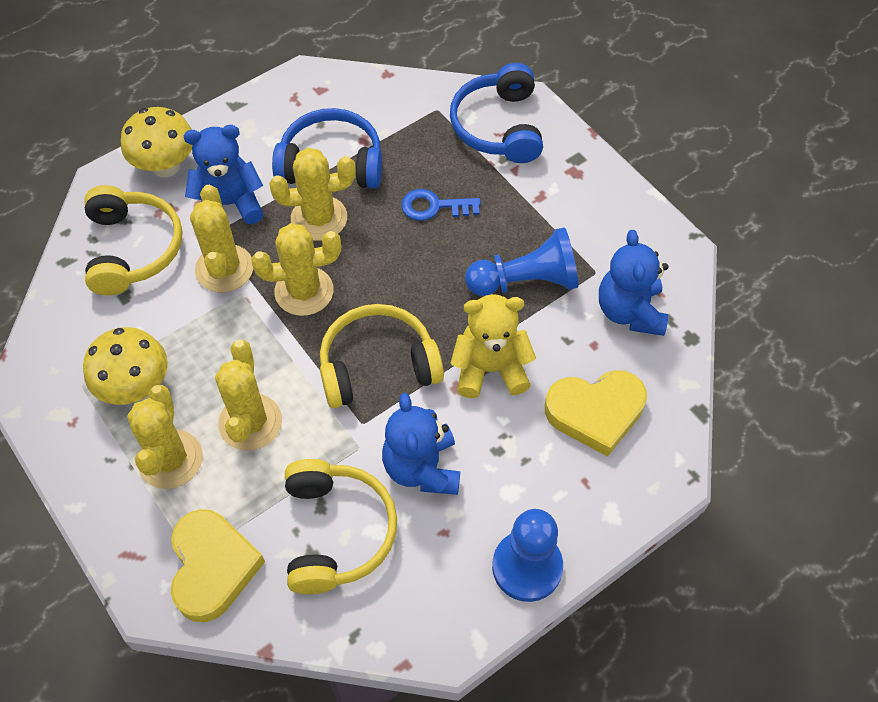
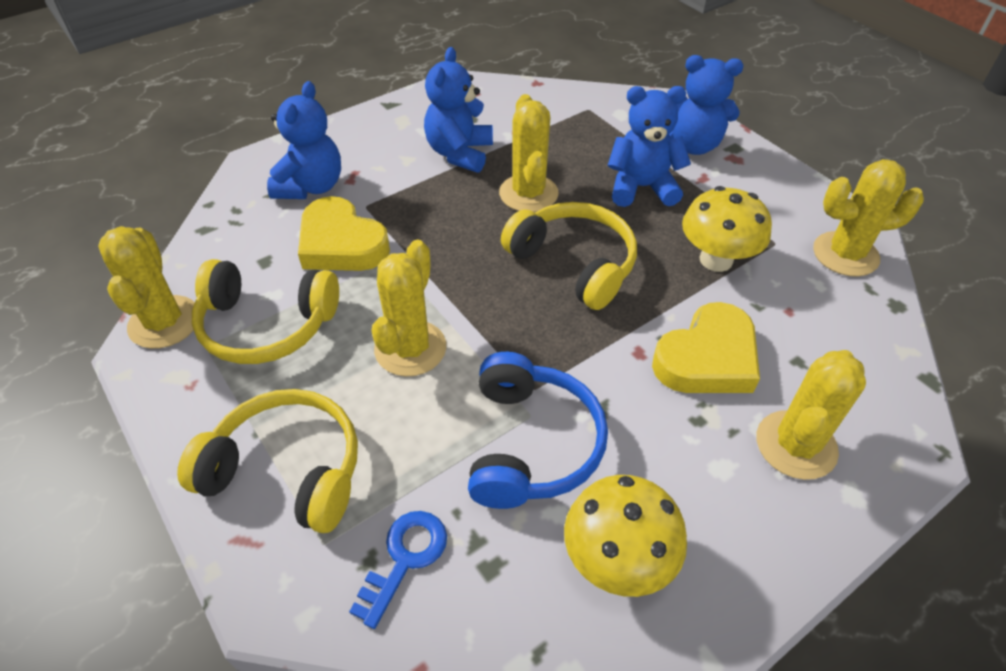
blue headphones: 2 -> 1
blue pawn: 2 -> 0
blue teddy bear: 3 -> 4
yellow teddy bear: 1 -> 0

